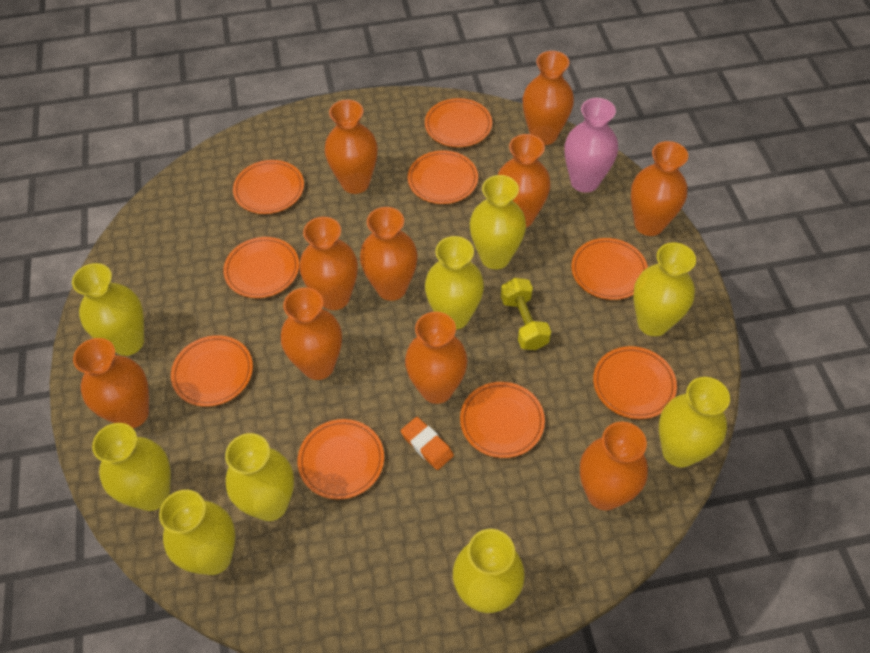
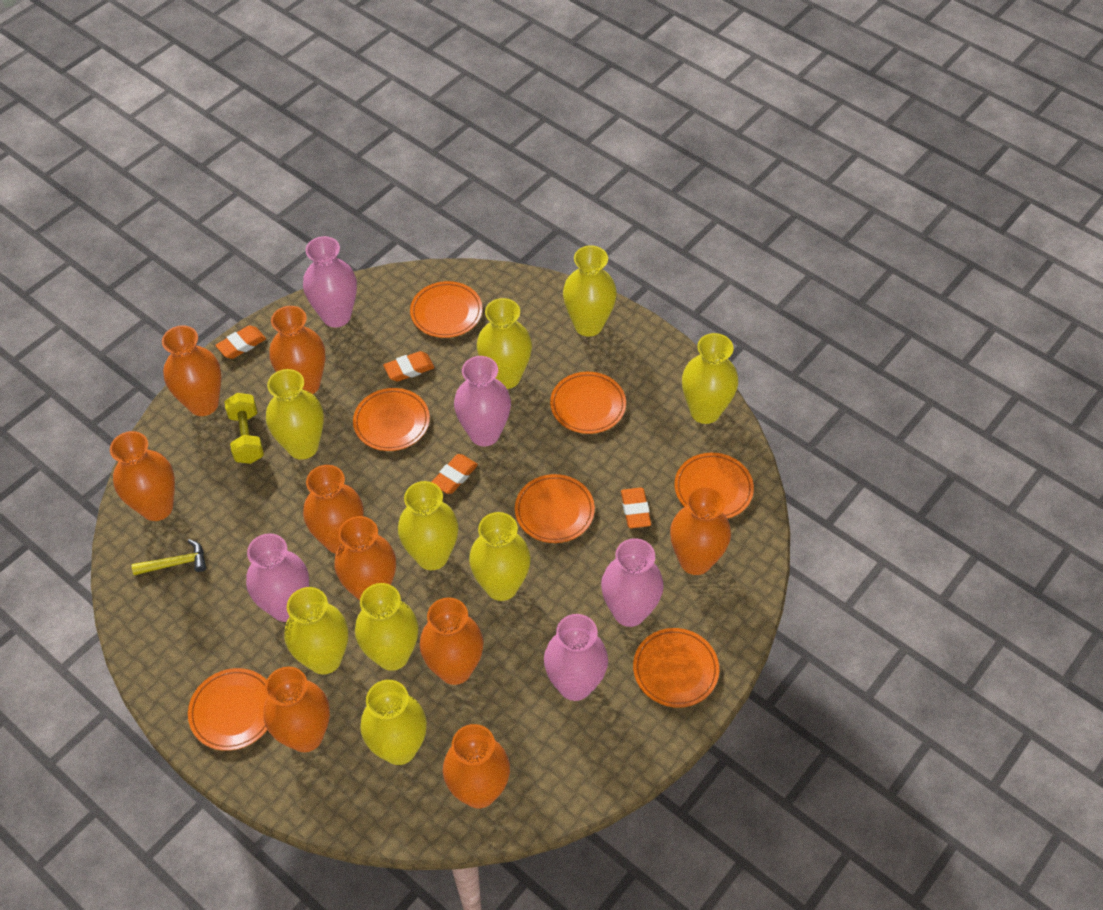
orange eraser: 1 -> 4
orange plate: 9 -> 7
orange vase: 10 -> 9
pink vase: 1 -> 5
yellow hammer: 0 -> 1

